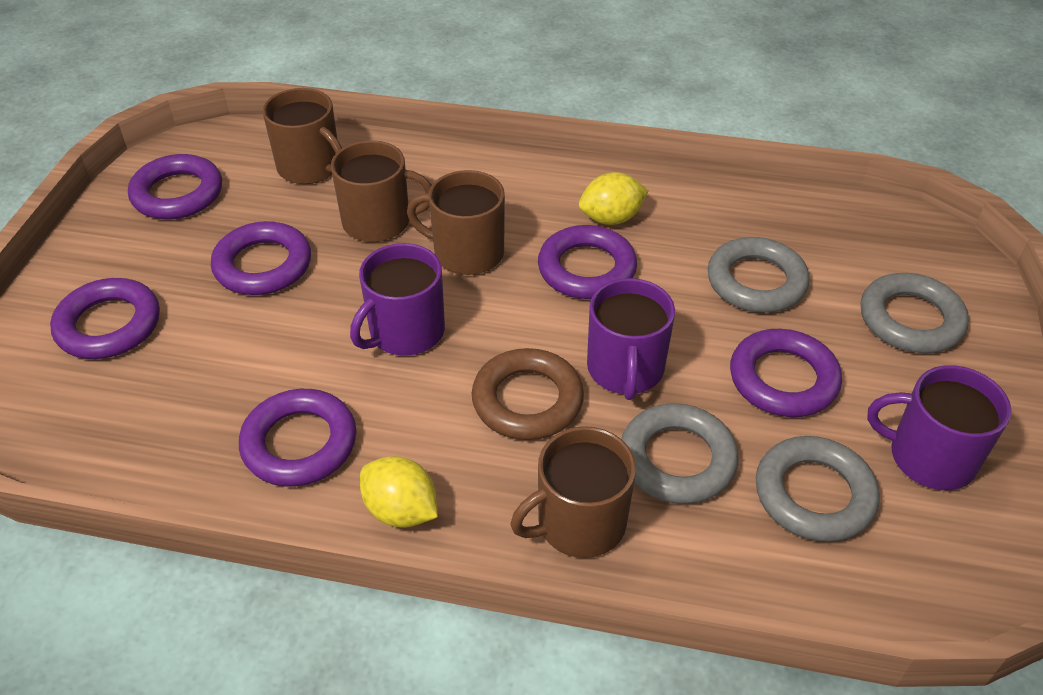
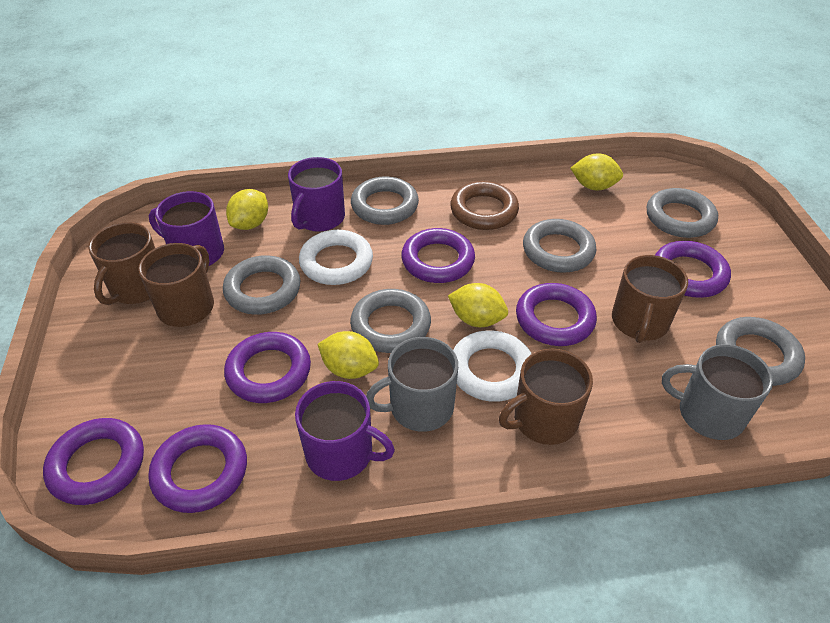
grey mug: 0 -> 2
grey ring: 4 -> 6
white ring: 0 -> 2
yellow lemon: 2 -> 4

